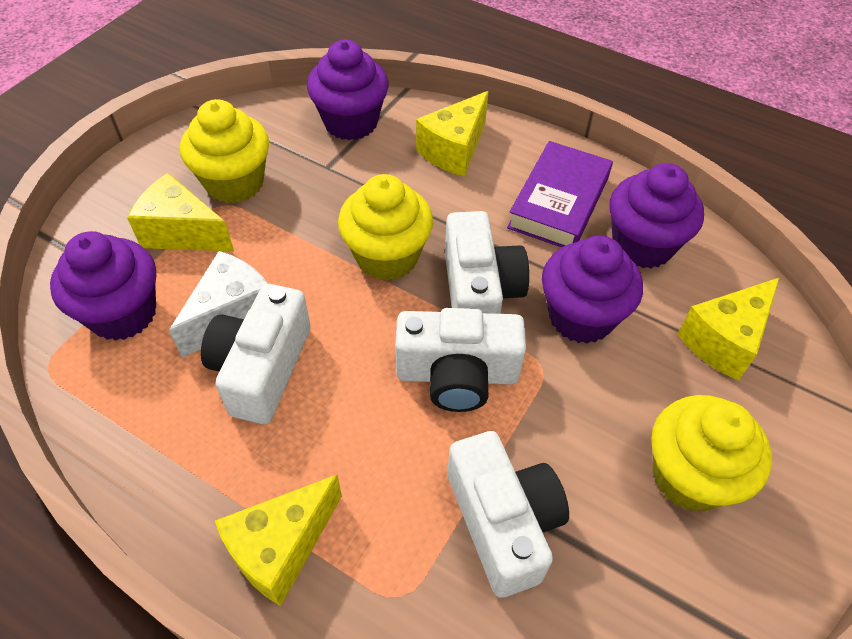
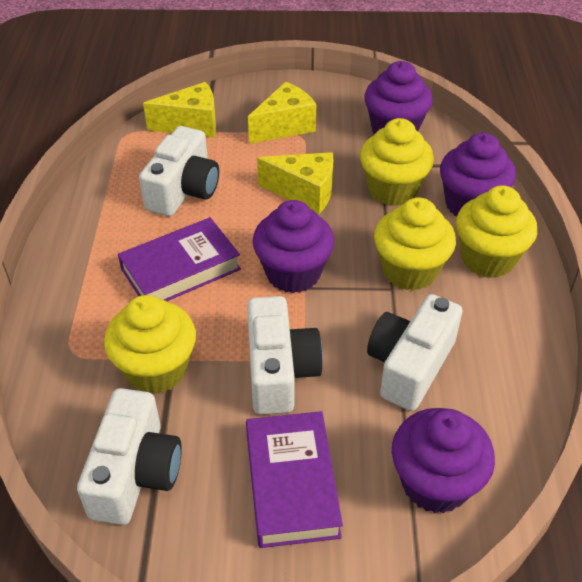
purple book: 1 -> 2
white cheese: 1 -> 0
yellow cheese: 4 -> 3
yellow cupcake: 3 -> 4

